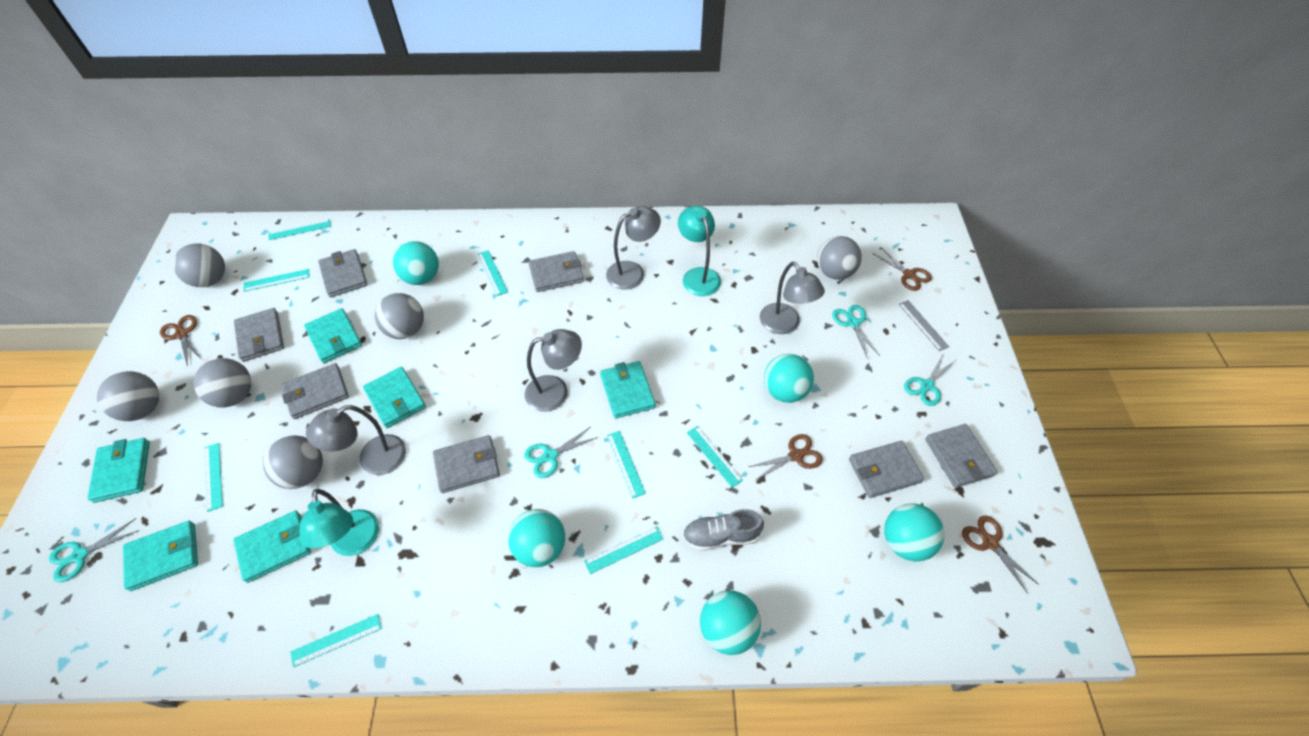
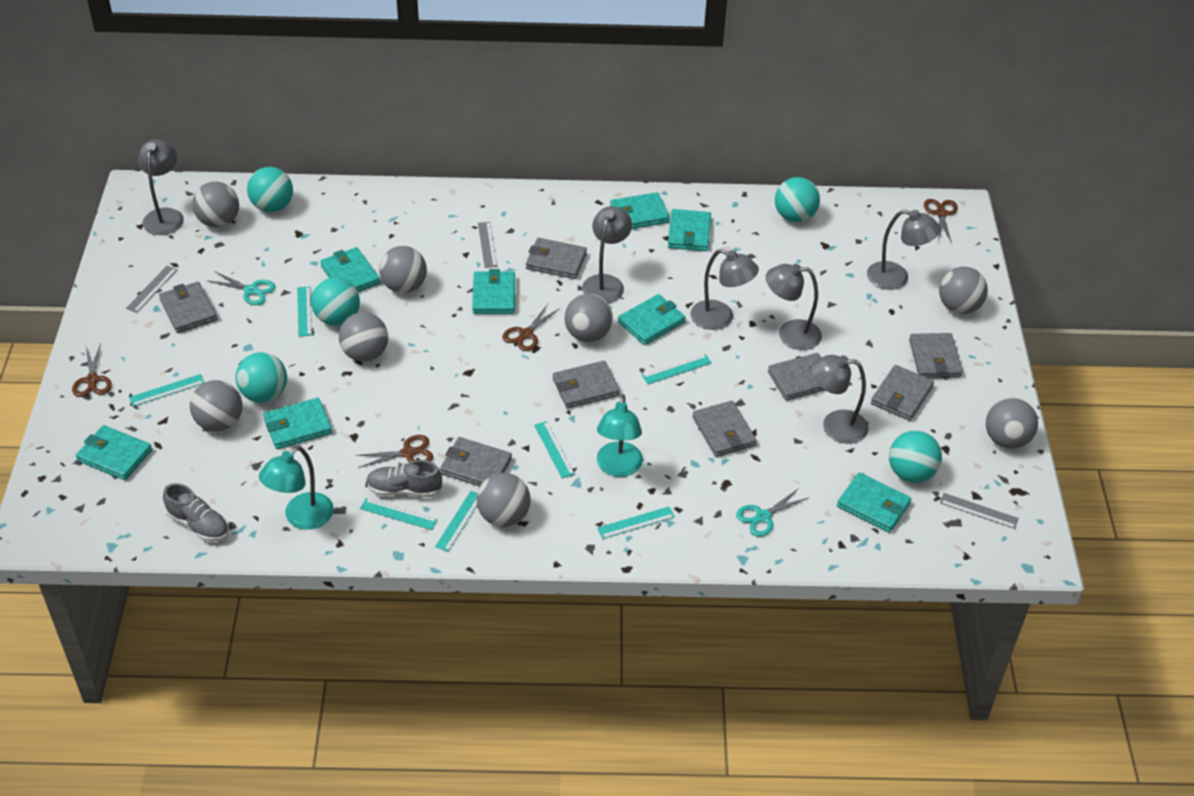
grey ball: 6 -> 8
grey lamp: 4 -> 6
grey ruler: 1 -> 3
grey shoe: 1 -> 2
grey wallet: 7 -> 8
turquoise ruler: 8 -> 7
turquoise scissors: 4 -> 2
turquoise wallet: 6 -> 8

